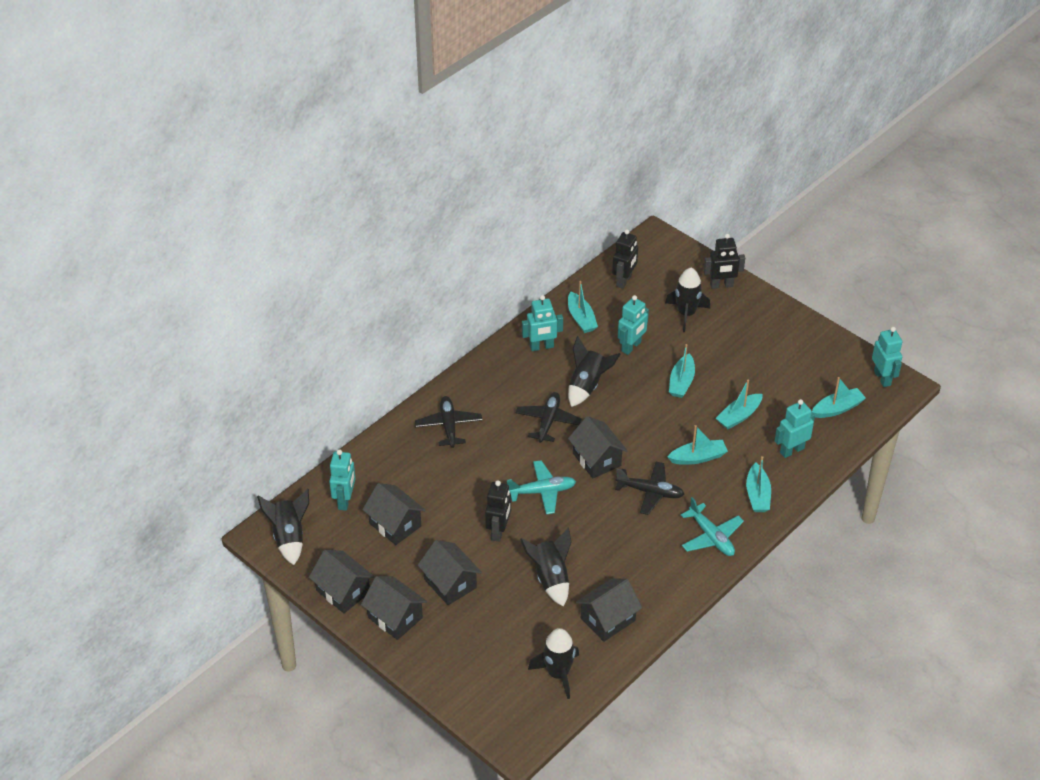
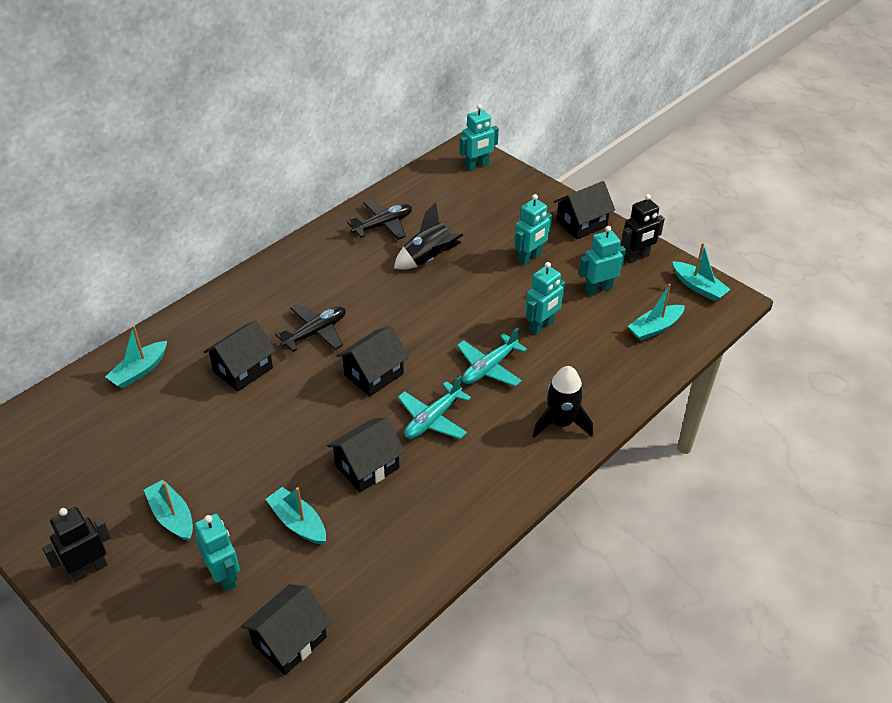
black house: 6 -> 5
black plane: 3 -> 2
black robot: 3 -> 2
black rocket: 5 -> 2
turquoise boat: 6 -> 5

